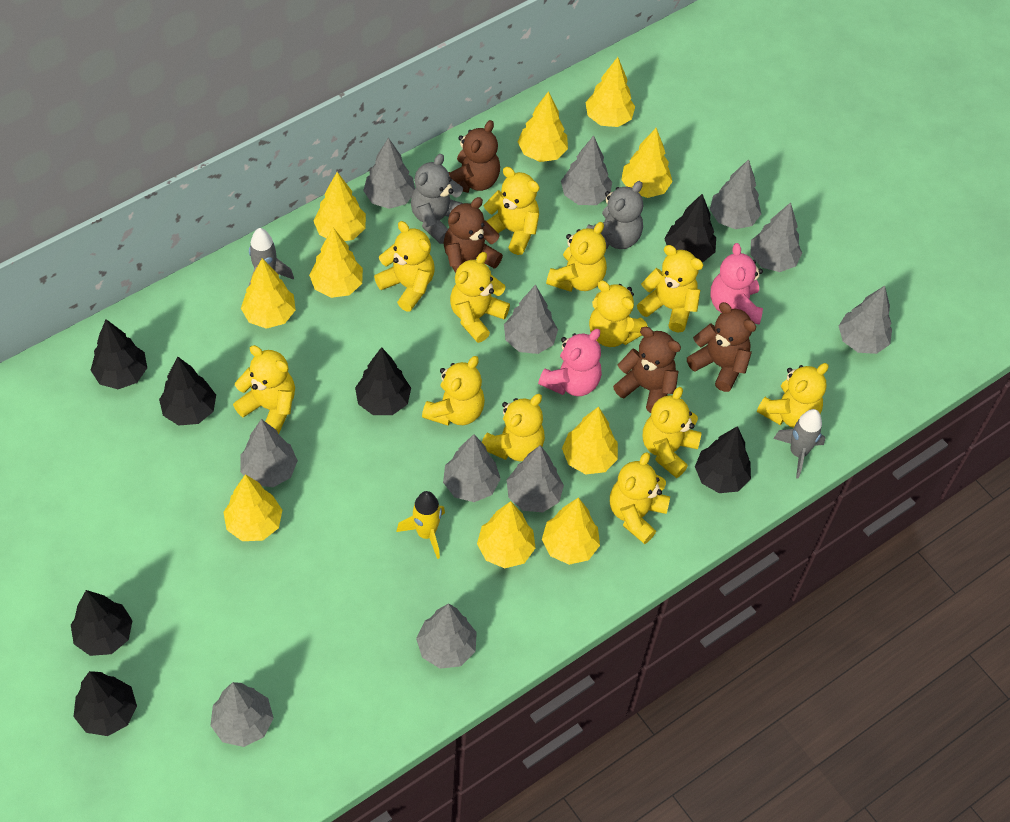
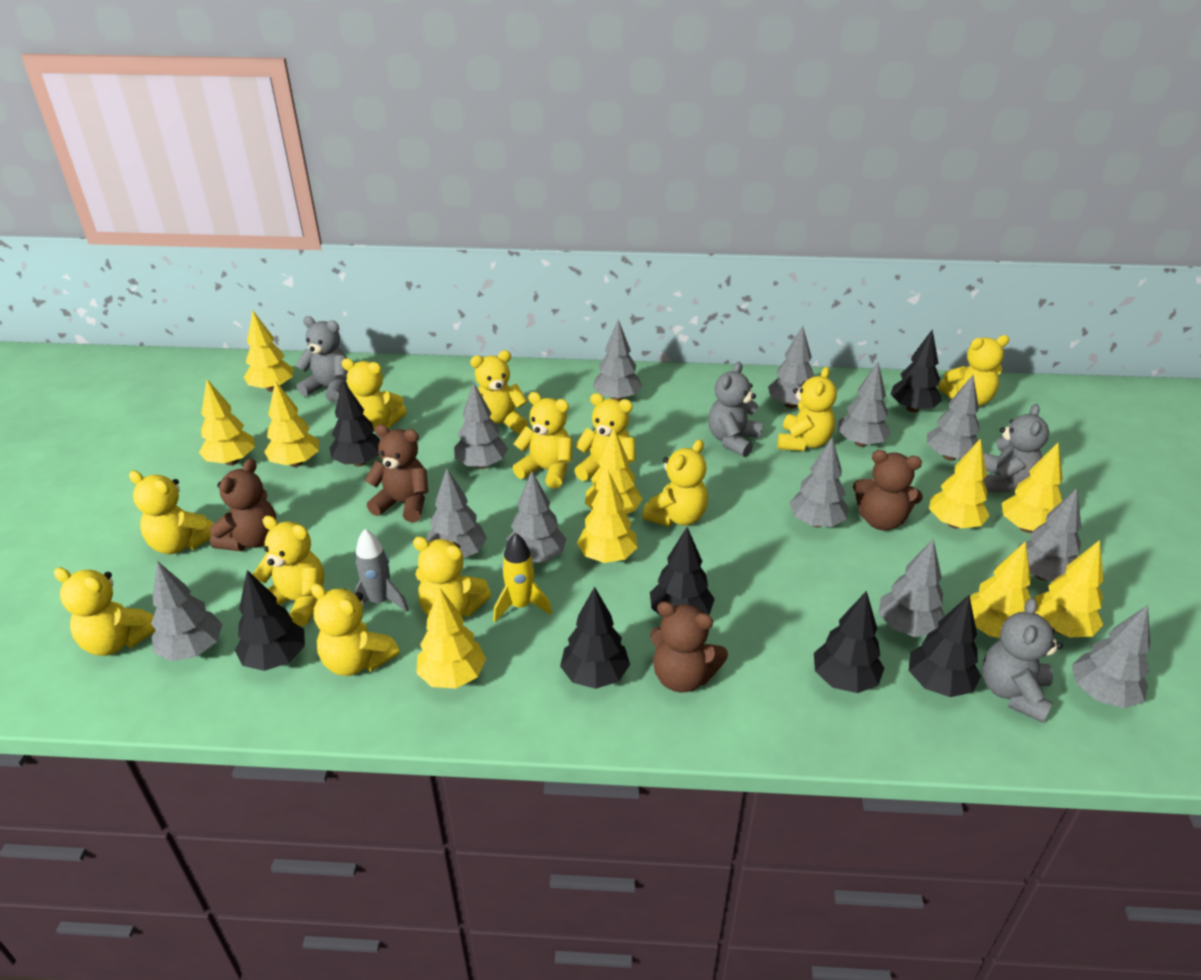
grey rocket: 2 -> 1
grey teddy bear: 2 -> 4
grey tree: 11 -> 12
pink teddy bear: 2 -> 0

